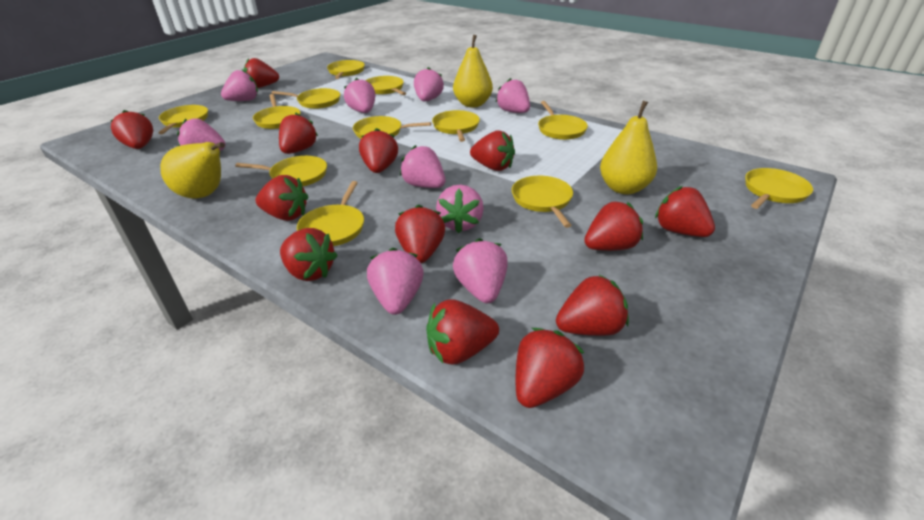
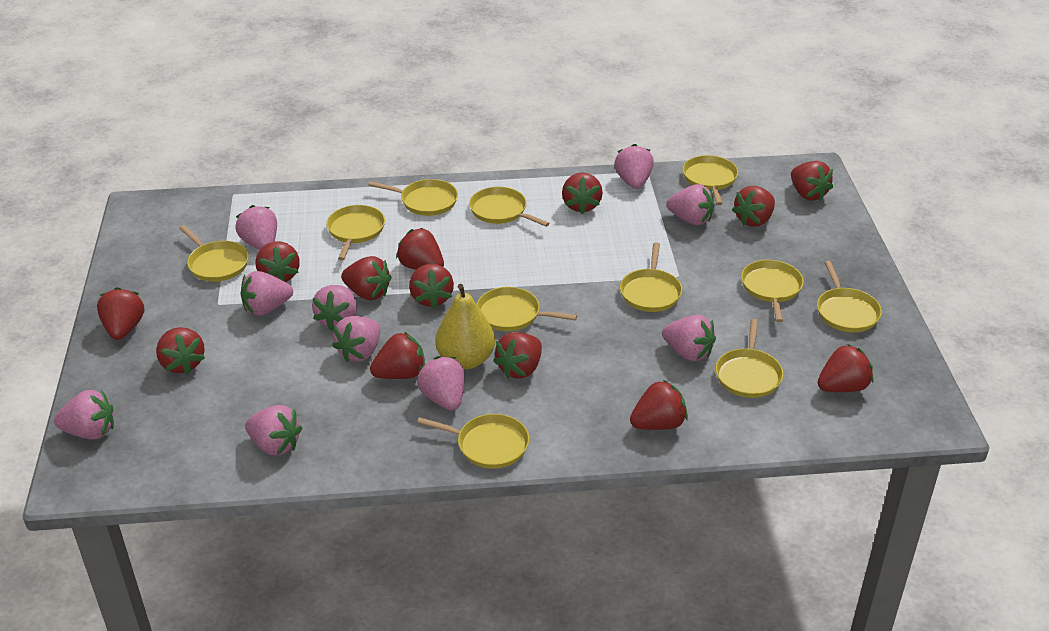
pink strawberry: 9 -> 10
yellow pan: 12 -> 11
yellow pear: 3 -> 1

